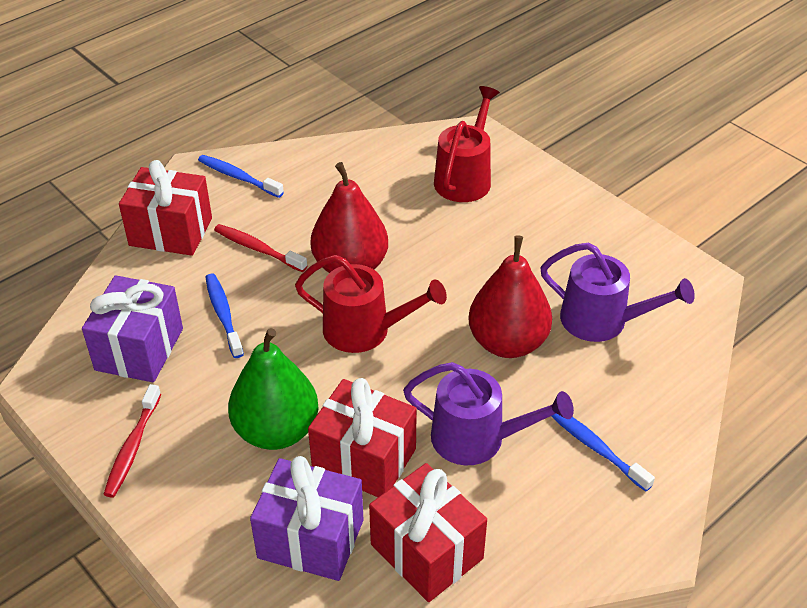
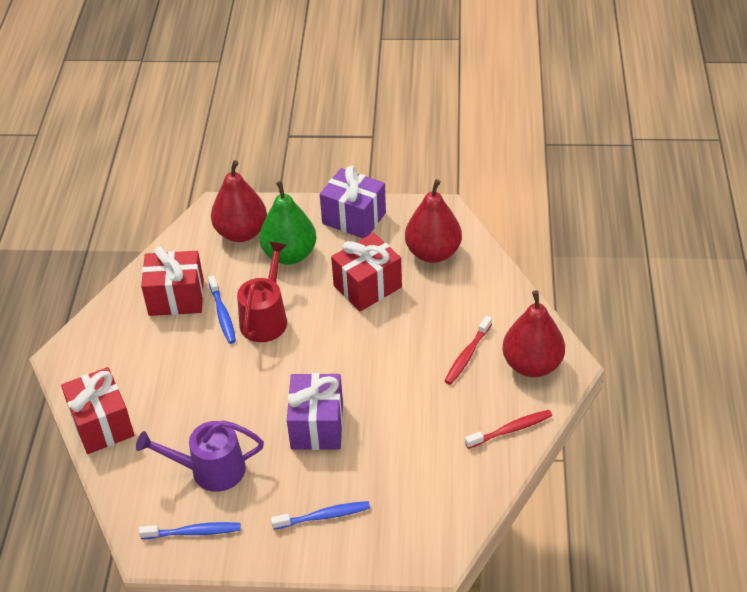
purple watering can: 2 -> 1
red pear: 2 -> 3
red watering can: 2 -> 1

